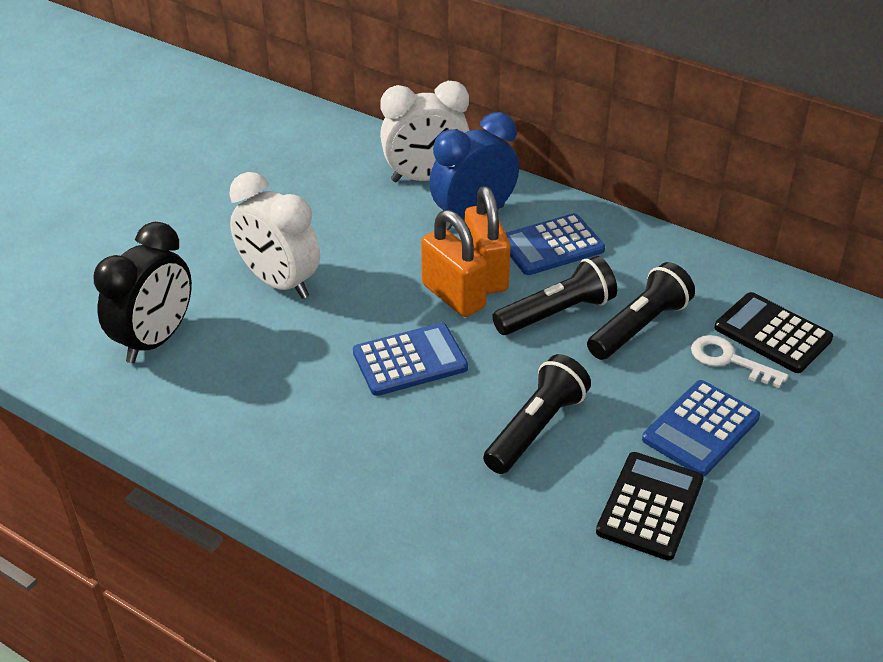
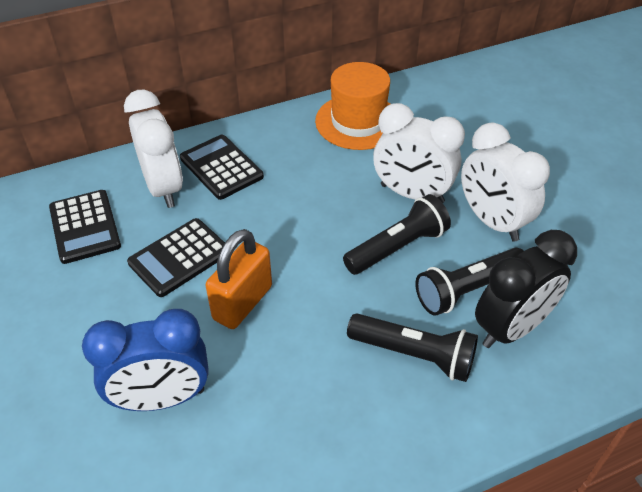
black calculator: 2 -> 3
blue calculator: 3 -> 0
orange hat: 0 -> 1
orange padlock: 2 -> 1
white clock: 2 -> 3
white key: 1 -> 0

